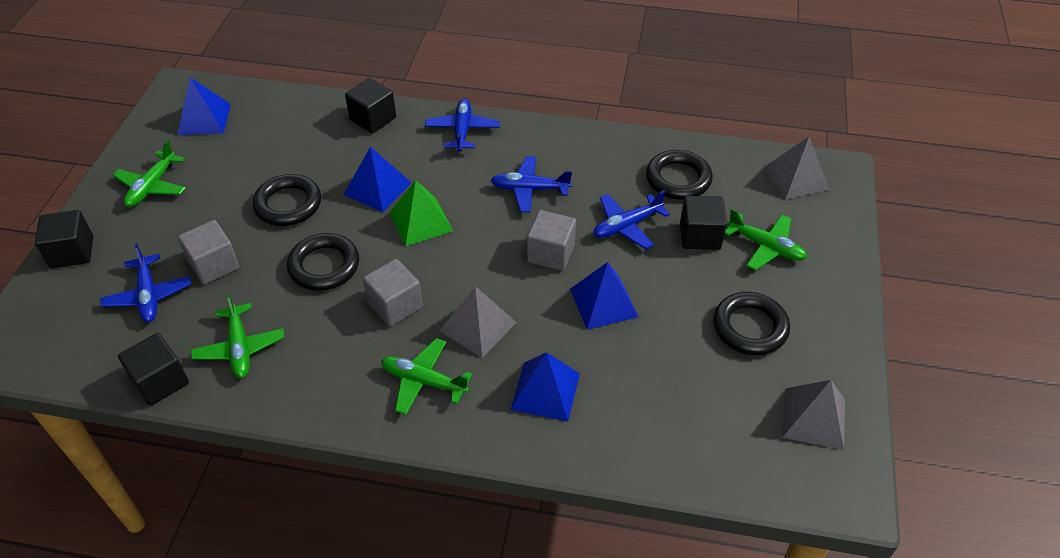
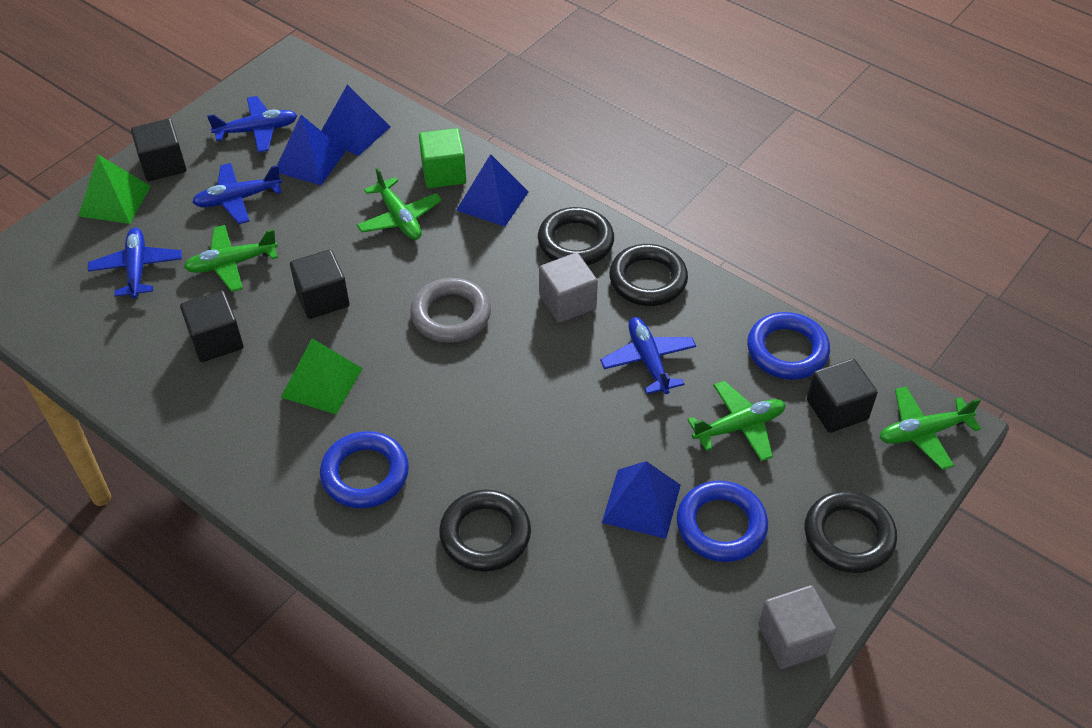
blue ring: 0 -> 3
green cube: 0 -> 1
green pyramid: 1 -> 2
grey cube: 3 -> 2
grey pyramid: 3 -> 0
grey ring: 0 -> 1

